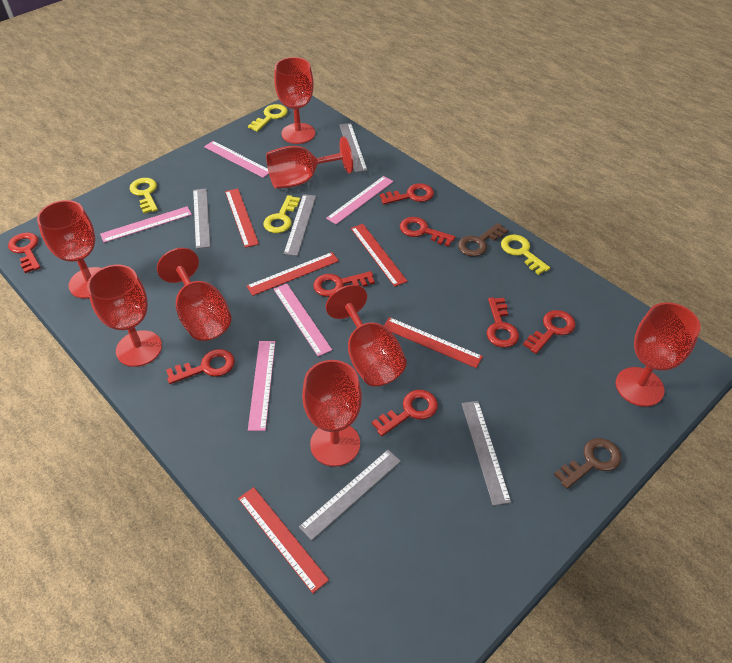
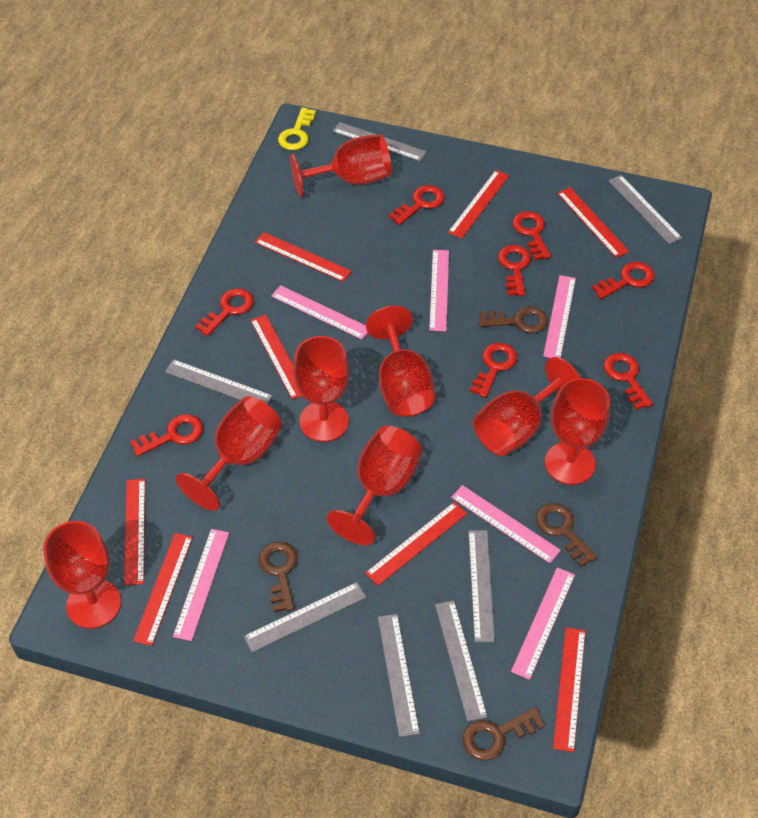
brown key: 2 -> 4
grey ruler: 5 -> 7
pink ruler: 5 -> 6
red ruler: 5 -> 8
yellow key: 4 -> 1

